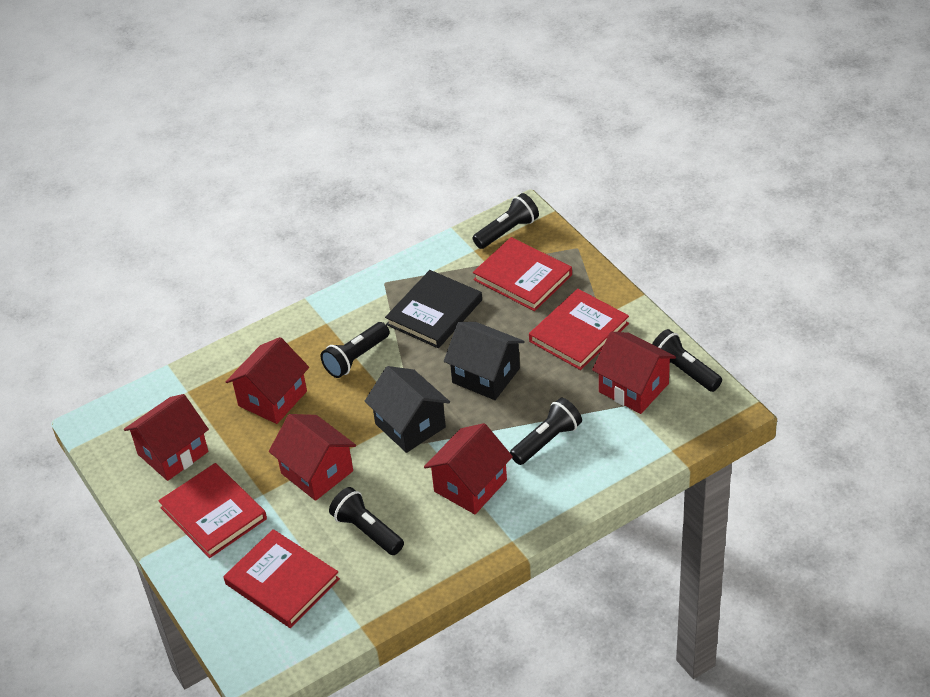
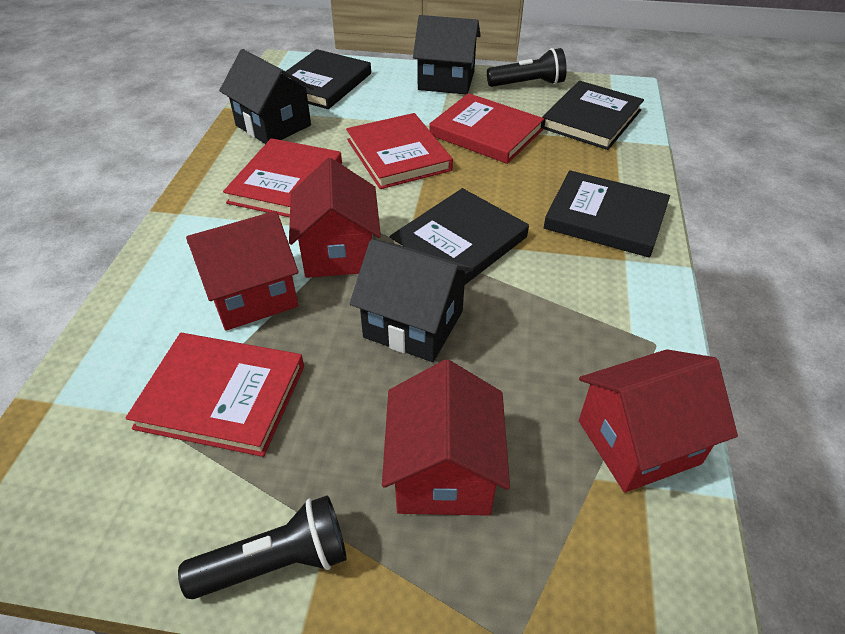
black book: 1 -> 4
black flashlight: 5 -> 2
black house: 2 -> 3
red house: 5 -> 4

